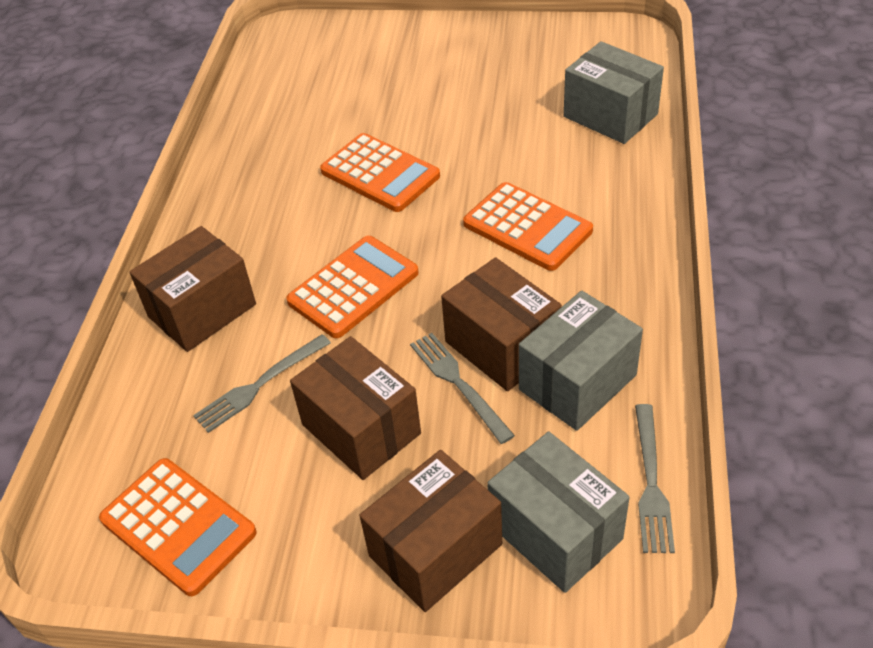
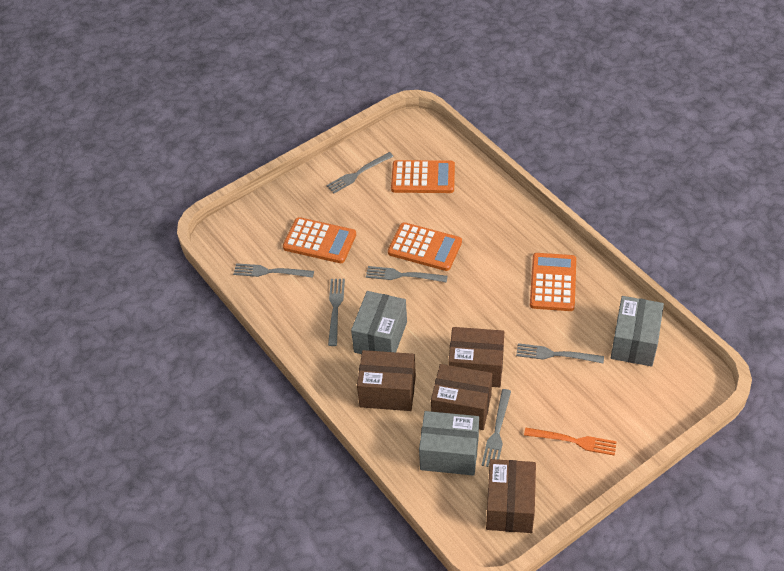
grey fork: 3 -> 6
orange fork: 0 -> 1

